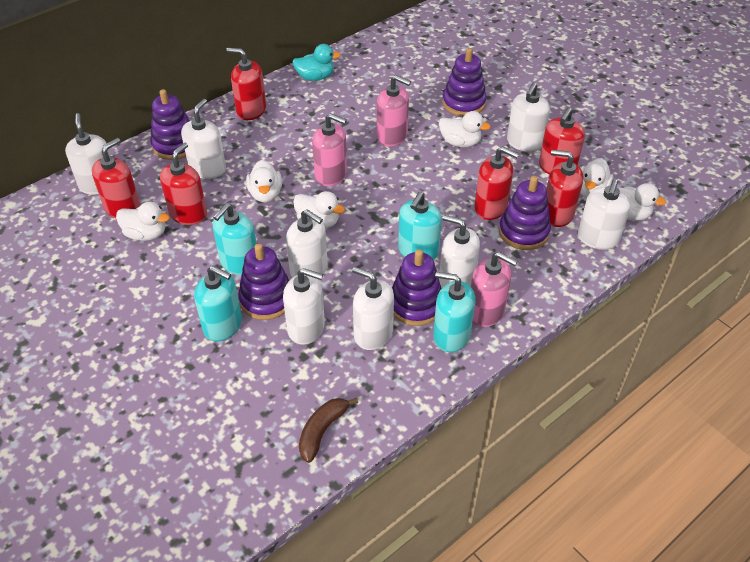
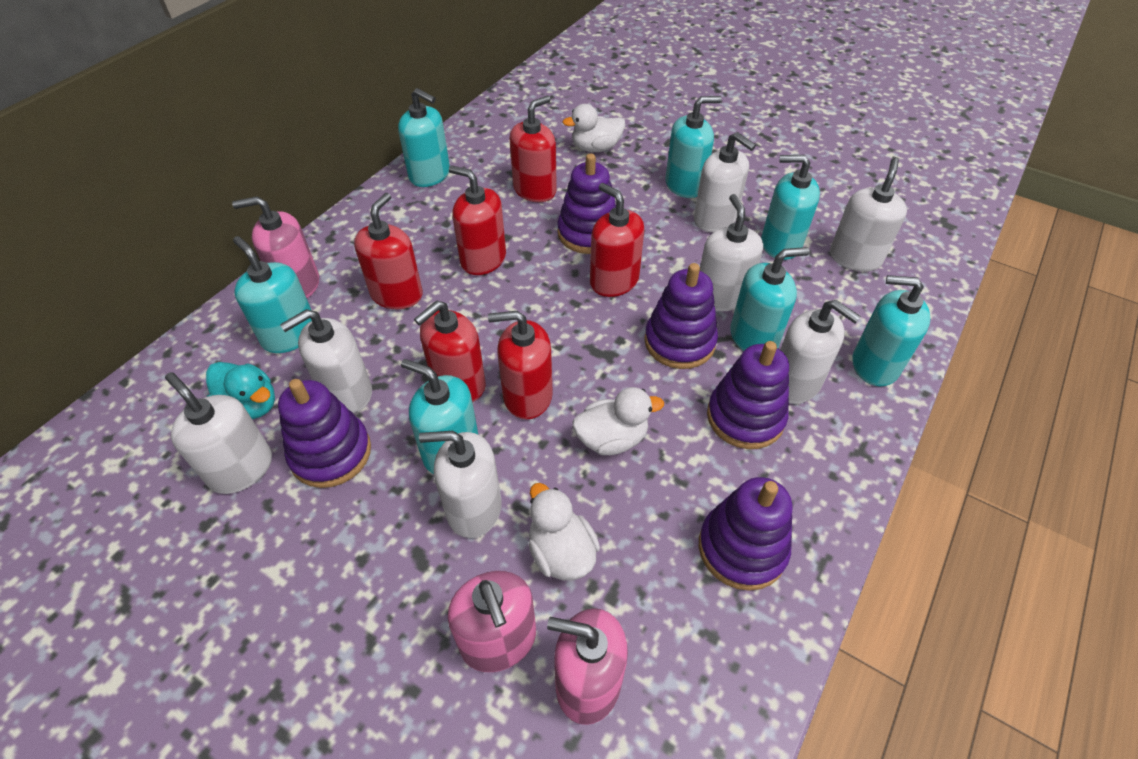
brown banana: 1 -> 0
turquoise soap dispenser: 4 -> 7
white duck: 6 -> 3
white soap dispenser: 8 -> 7

